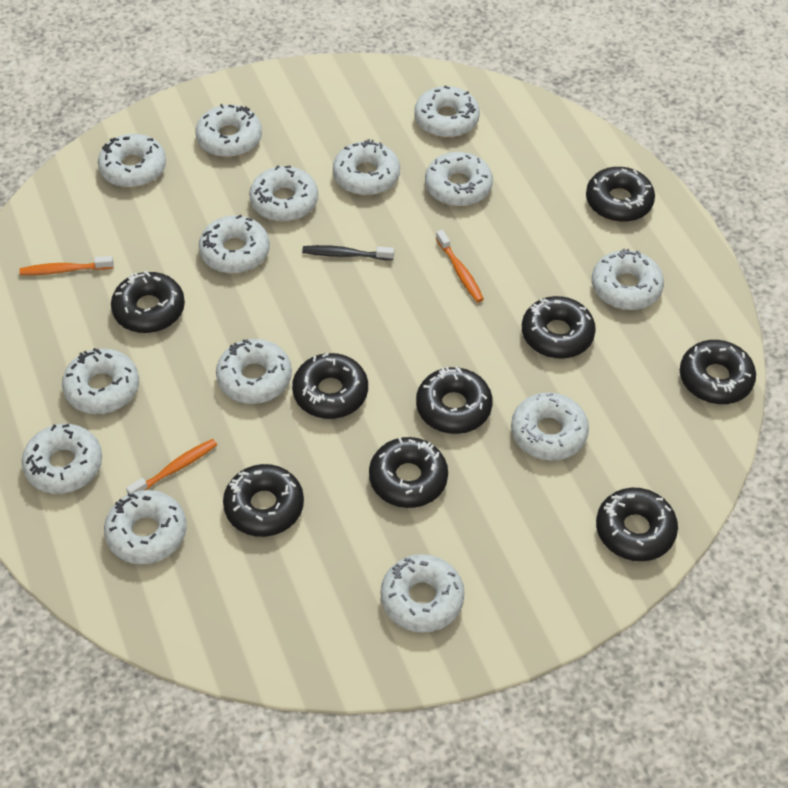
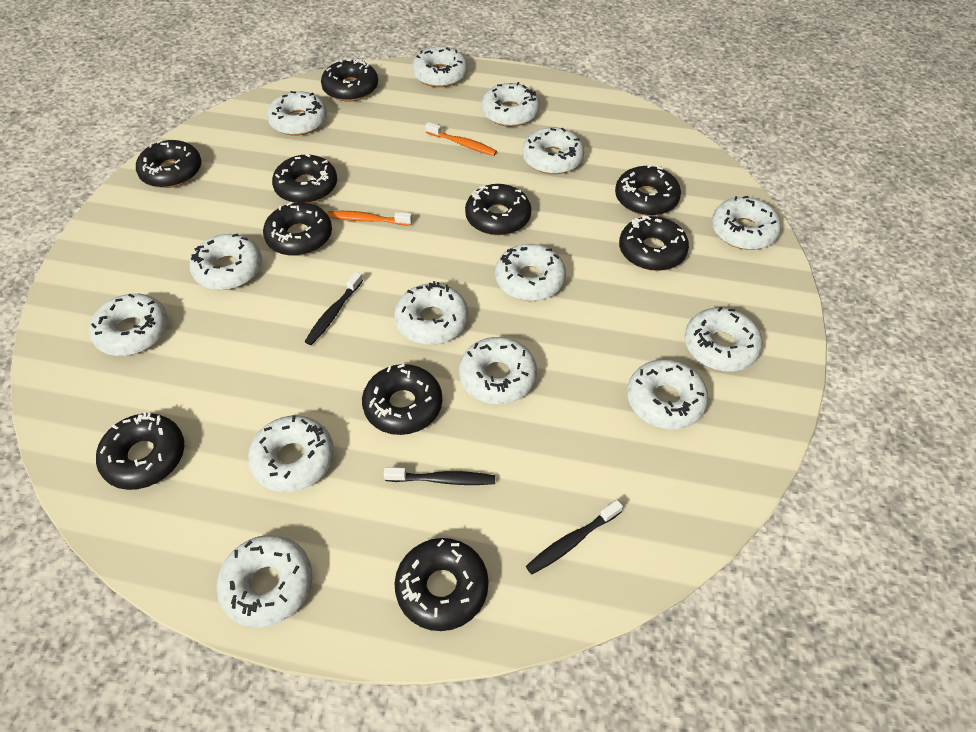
black donut: 9 -> 10
black toothbrush: 1 -> 3
orange toothbrush: 3 -> 2

